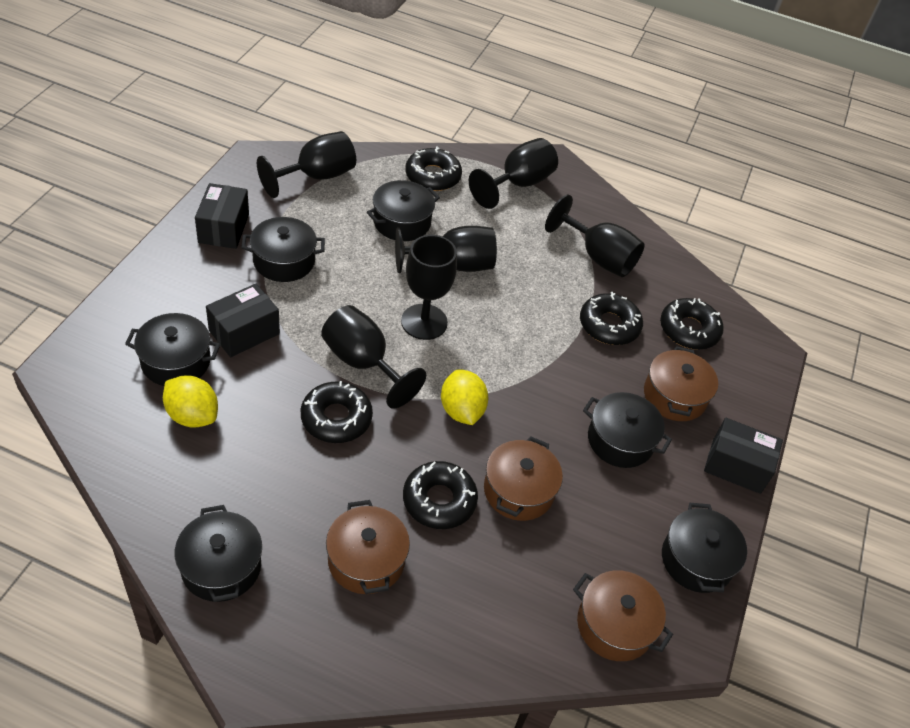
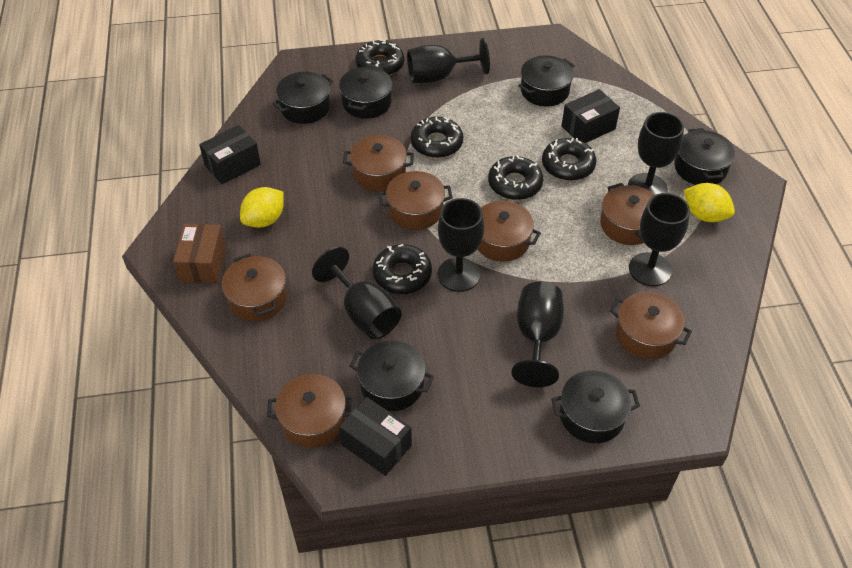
brown box: 0 -> 1
brown pot: 4 -> 7

